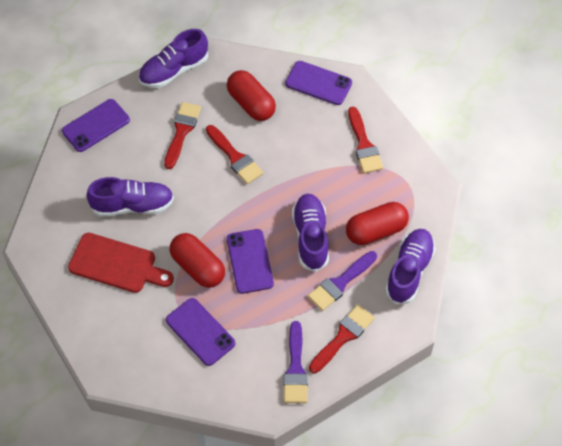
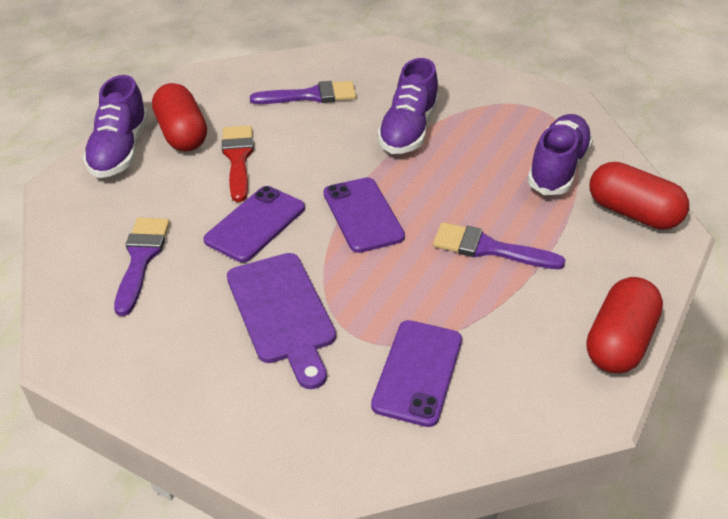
purple brush: 2 -> 3
purple cutting board: 0 -> 1
purple phone: 4 -> 3
purple shoe: 4 -> 3
red brush: 4 -> 1
red cutting board: 1 -> 0

